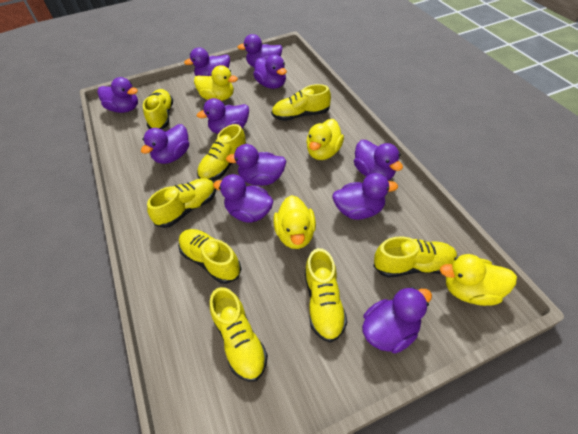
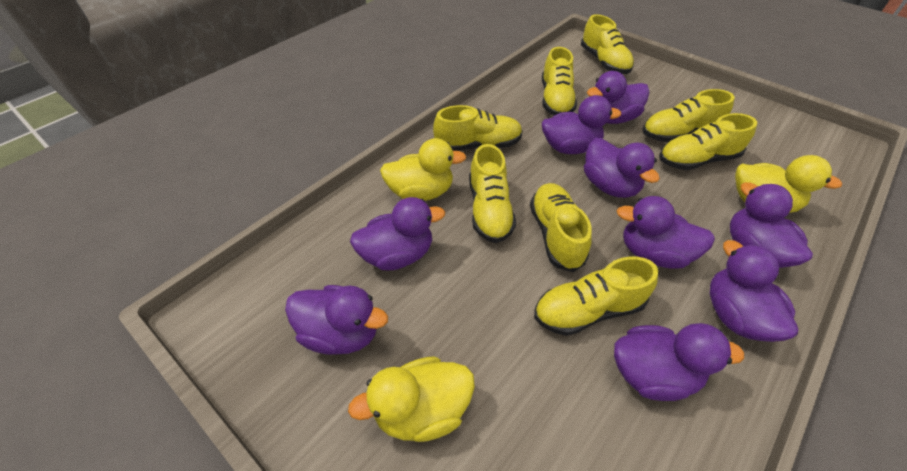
purple duck: 11 -> 9
yellow duck: 4 -> 3

